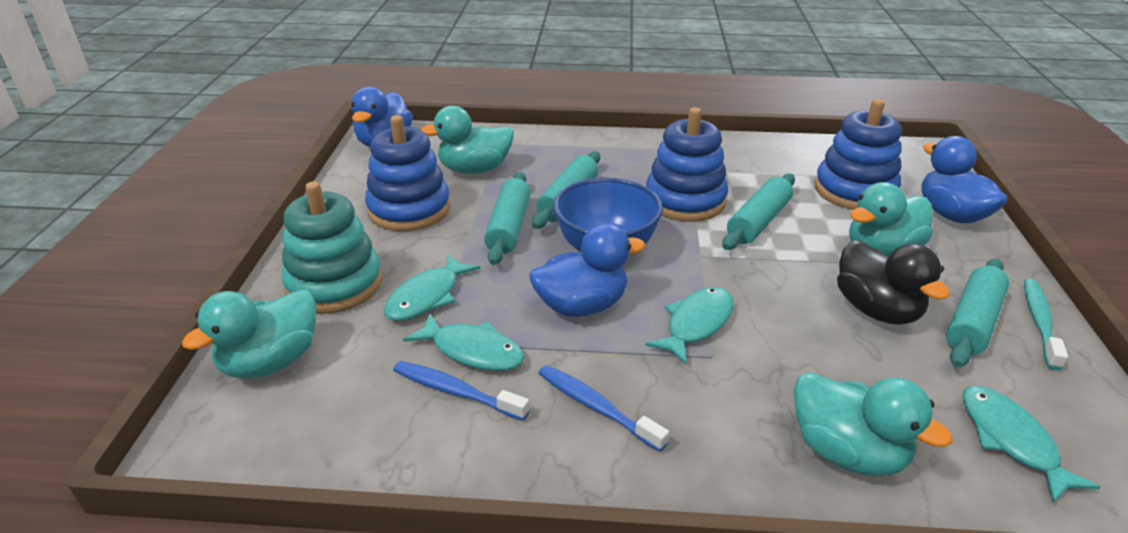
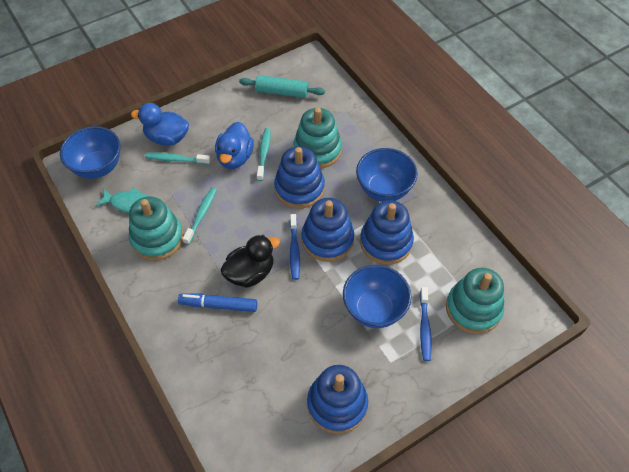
blue bowl: 1 -> 3
blue duck: 3 -> 2
blue marker: 0 -> 1
blue stacking toy: 3 -> 4
turquoise duck: 4 -> 0
turquoise fish: 4 -> 1
turquoise rolling pin: 4 -> 1
turquoise stacking toy: 1 -> 3
turquoise toothbrush: 1 -> 3

